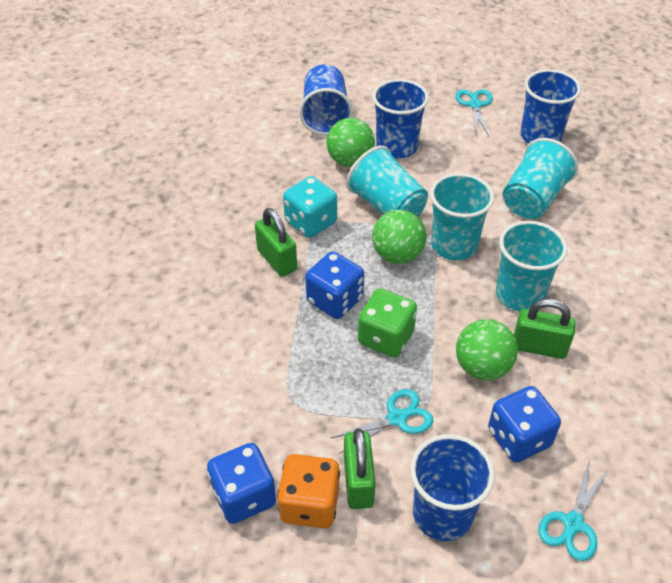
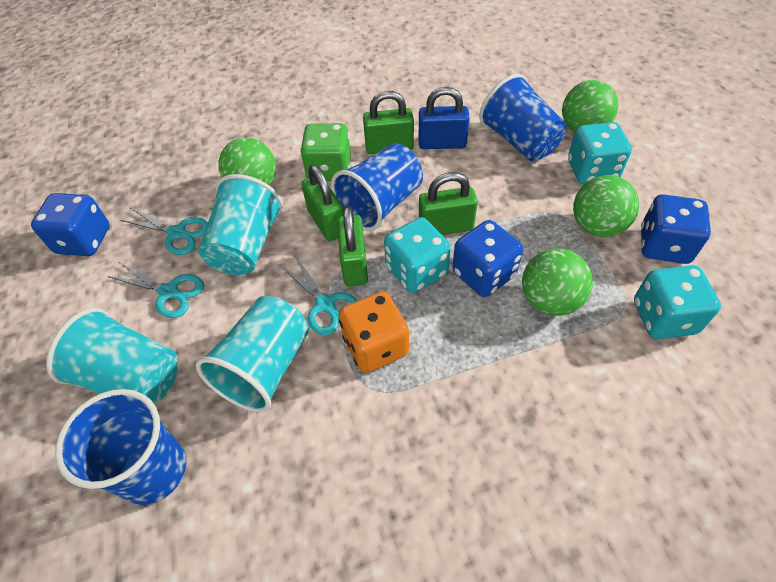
blue cup: 4 -> 3
blue padlock: 0 -> 1
green ball: 3 -> 4
green padlock: 3 -> 4
turquoise cup: 4 -> 3
turquoise dice: 1 -> 3

